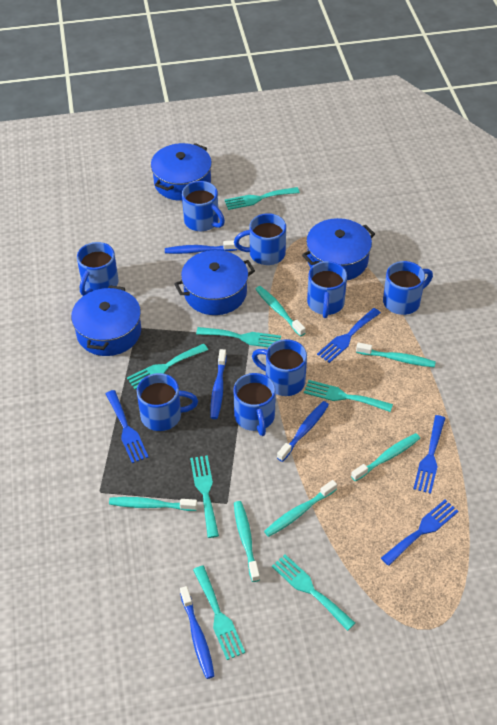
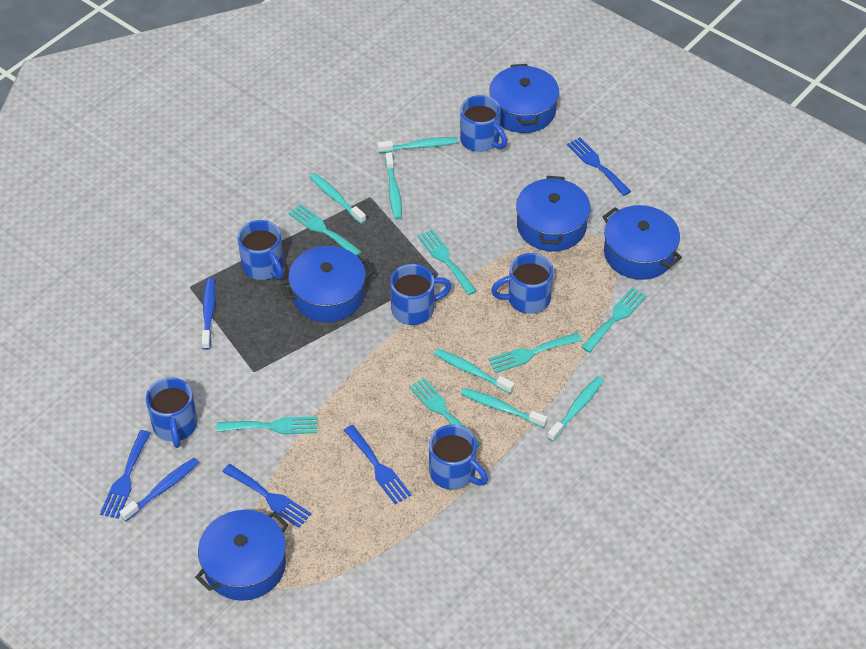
blue mug: 8 -> 6
blue pot: 4 -> 5
blue toothbrush: 4 -> 2
turquoise fork: 7 -> 6

